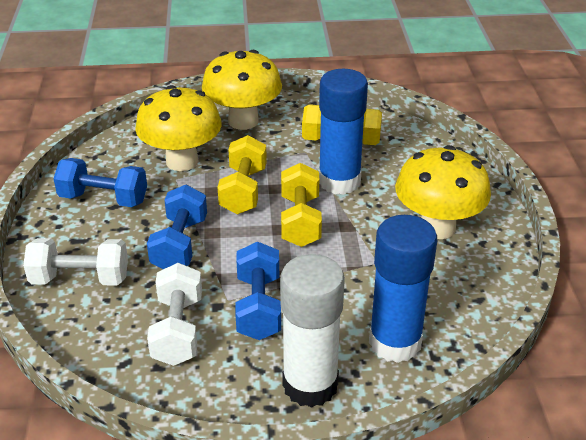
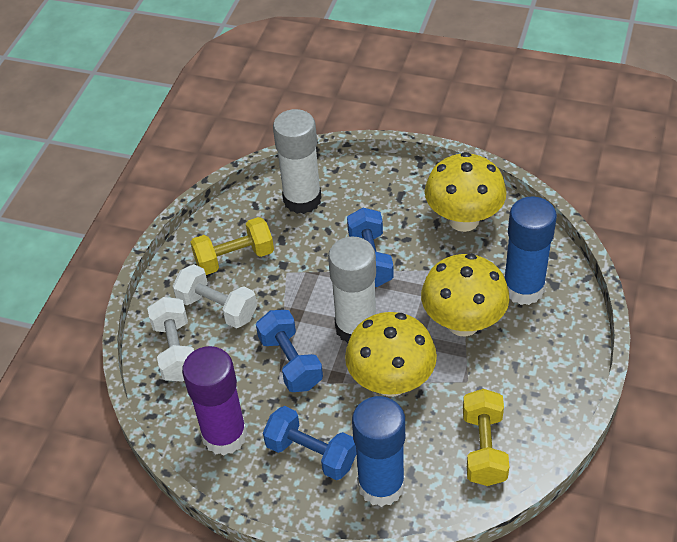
purple glue stick: 0 -> 1
white glue stick: 1 -> 2
yellow dumbbell: 3 -> 2

